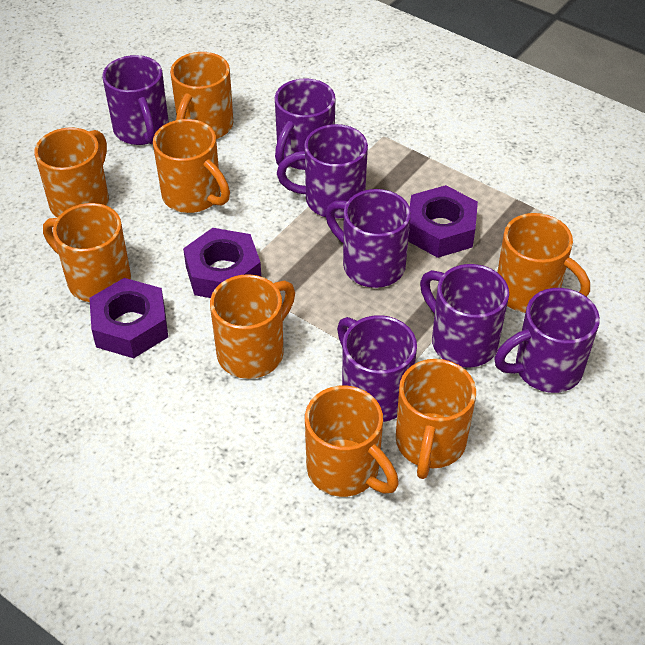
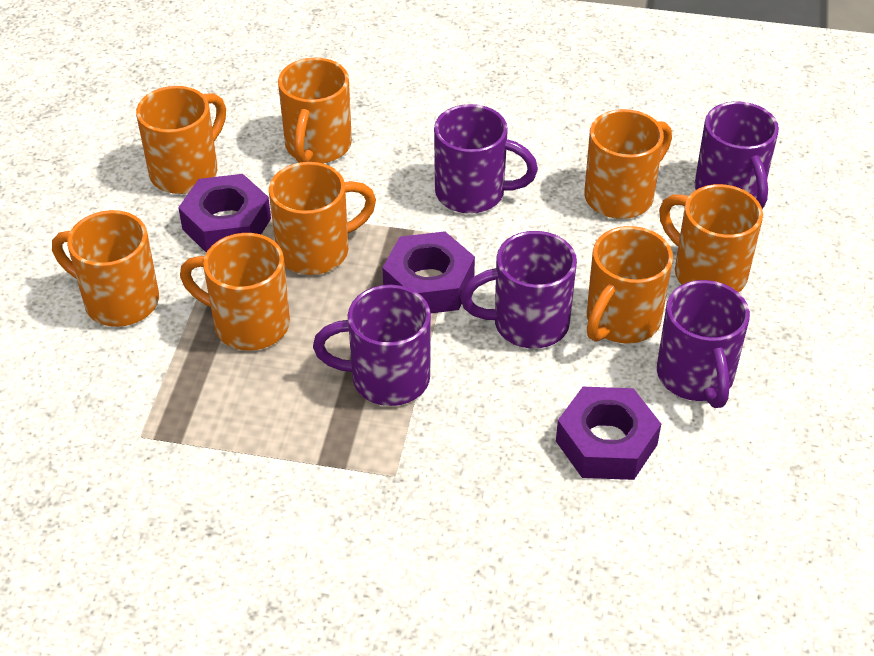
purple mug: 7 -> 5

